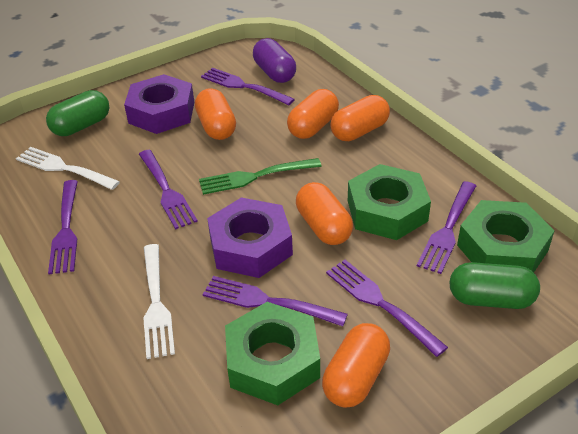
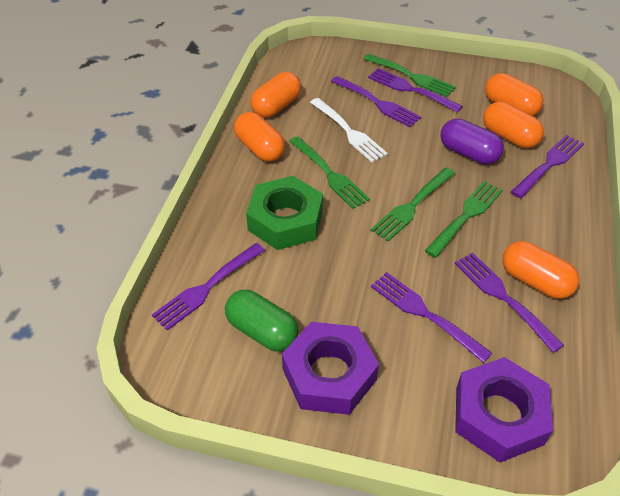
green capsule: 2 -> 1
green fork: 1 -> 4
green nut: 3 -> 1
white fork: 2 -> 1

